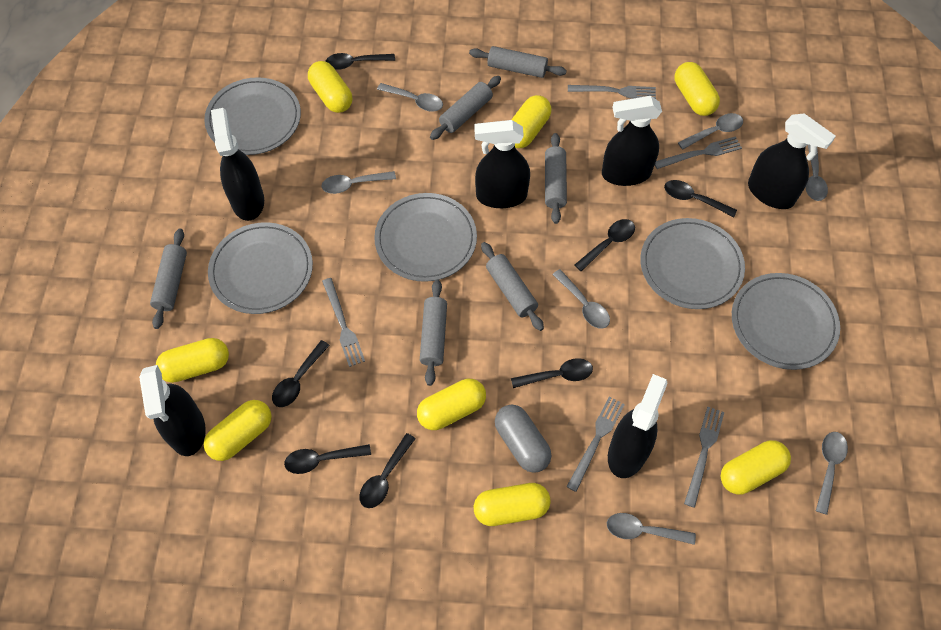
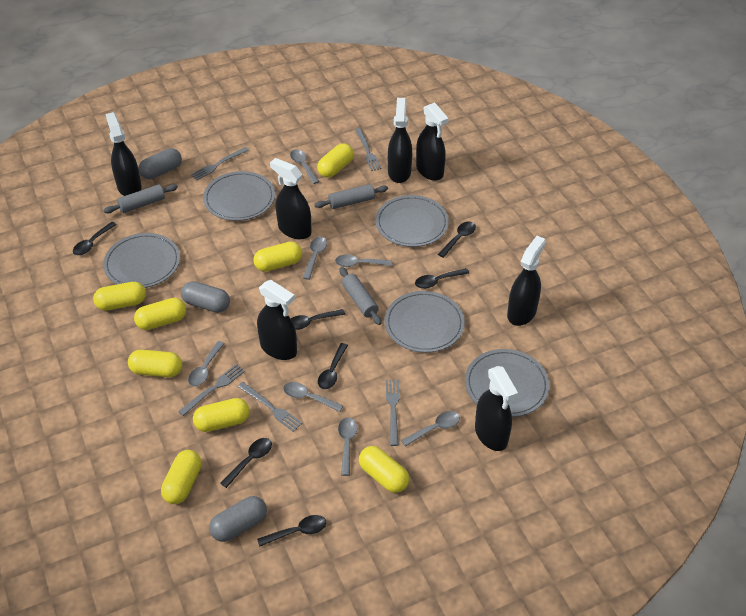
black spray bottle: 6 -> 7
grey capsule: 1 -> 3
grey rolling pin: 6 -> 3

